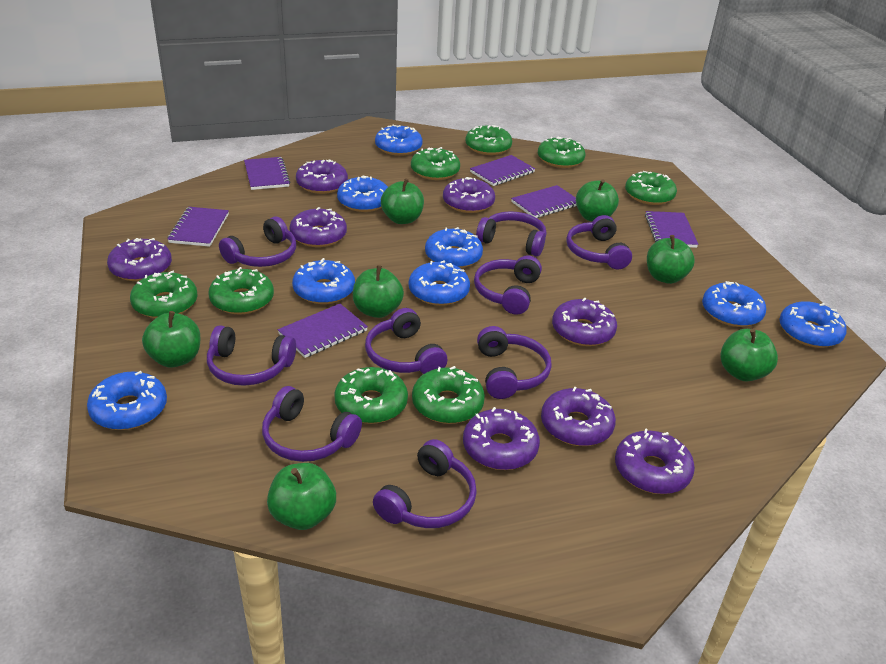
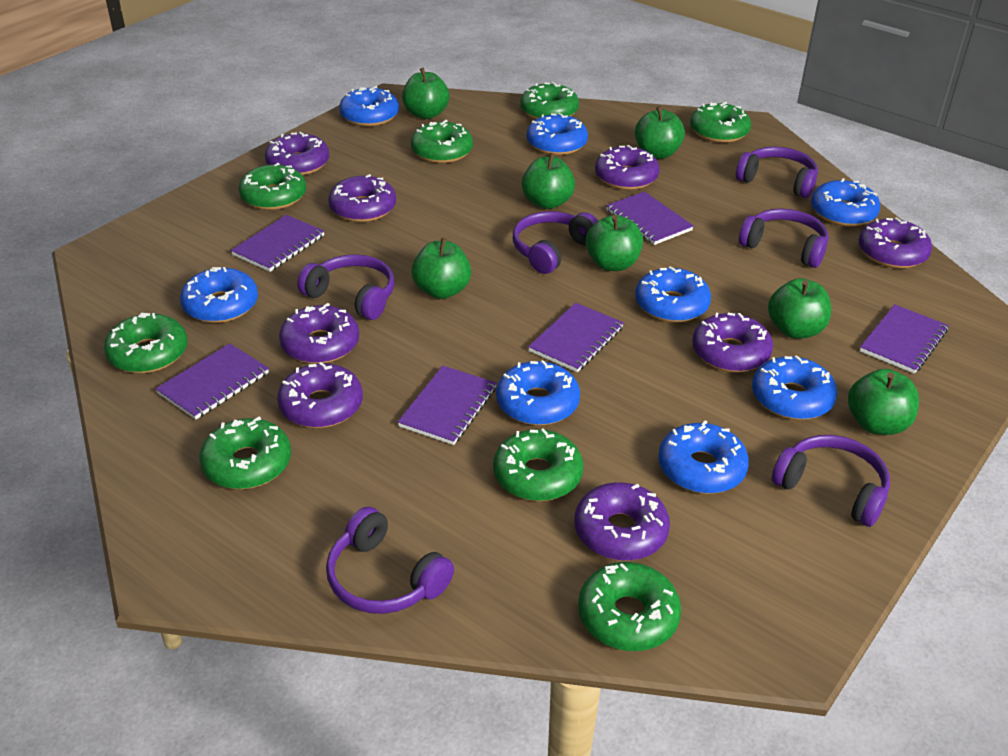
purple headphones: 9 -> 6

